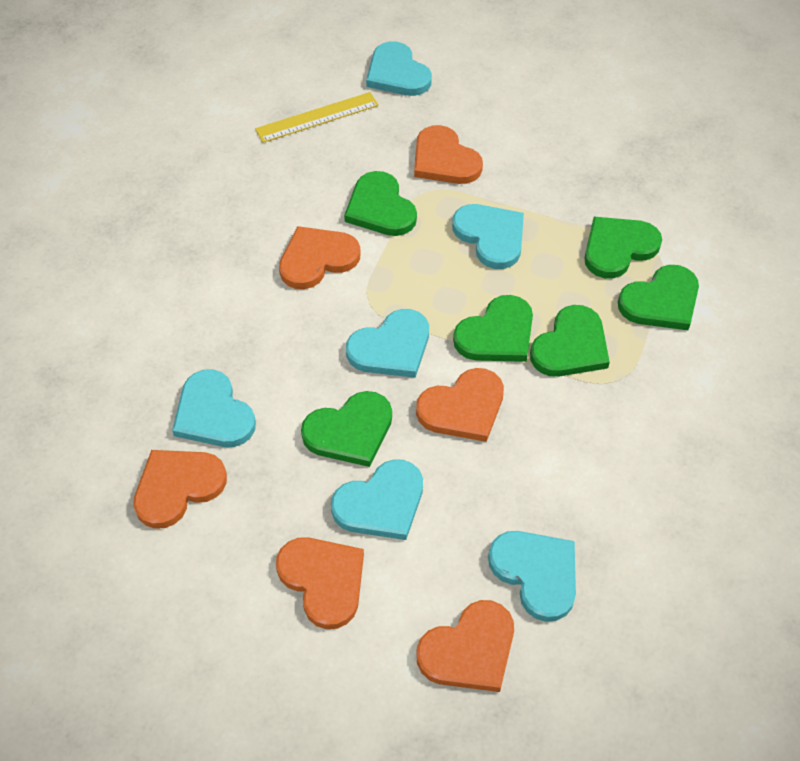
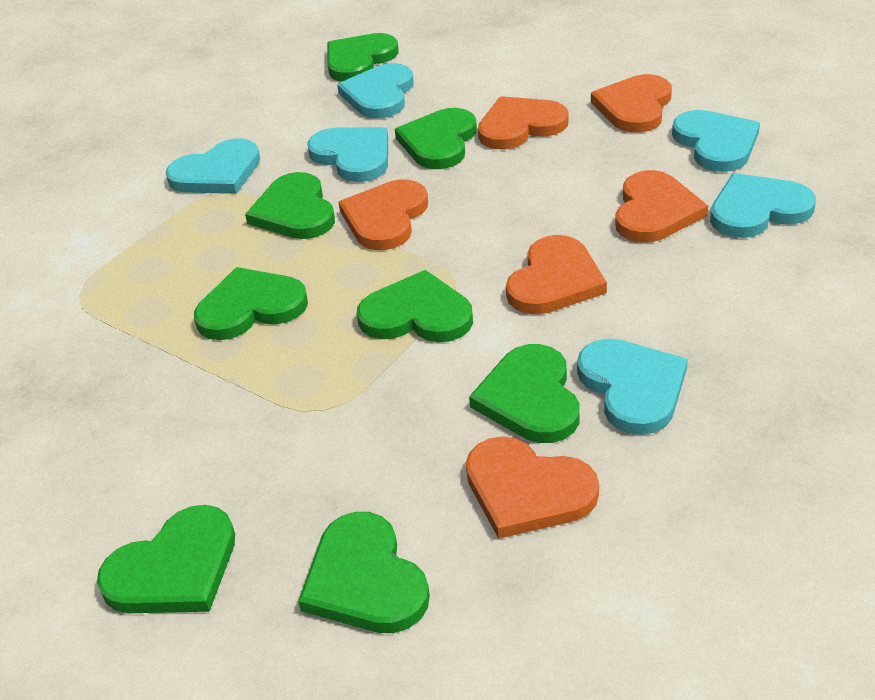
green heart: 6 -> 8
yellow ruler: 1 -> 0

